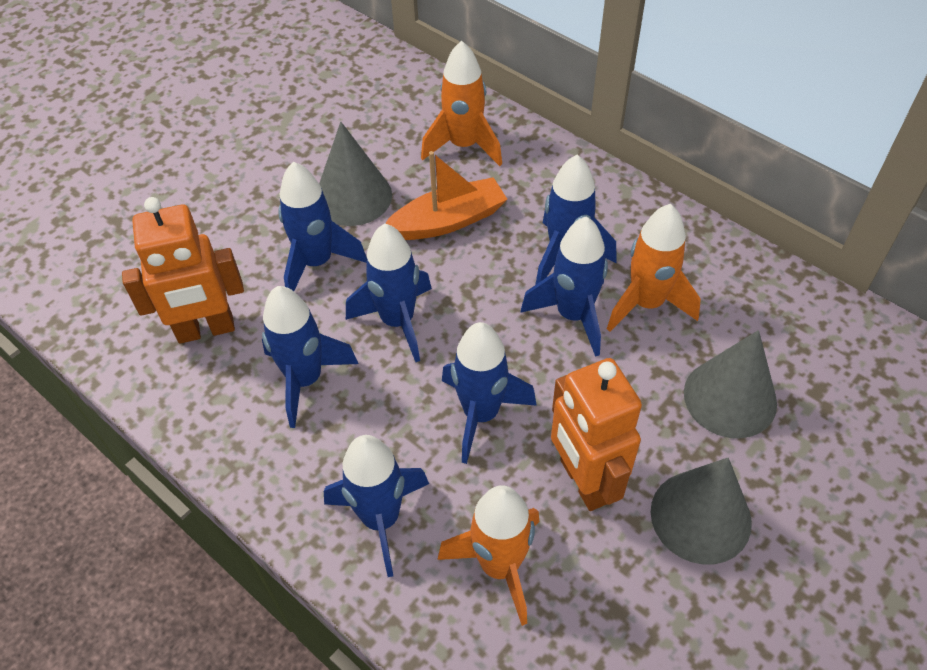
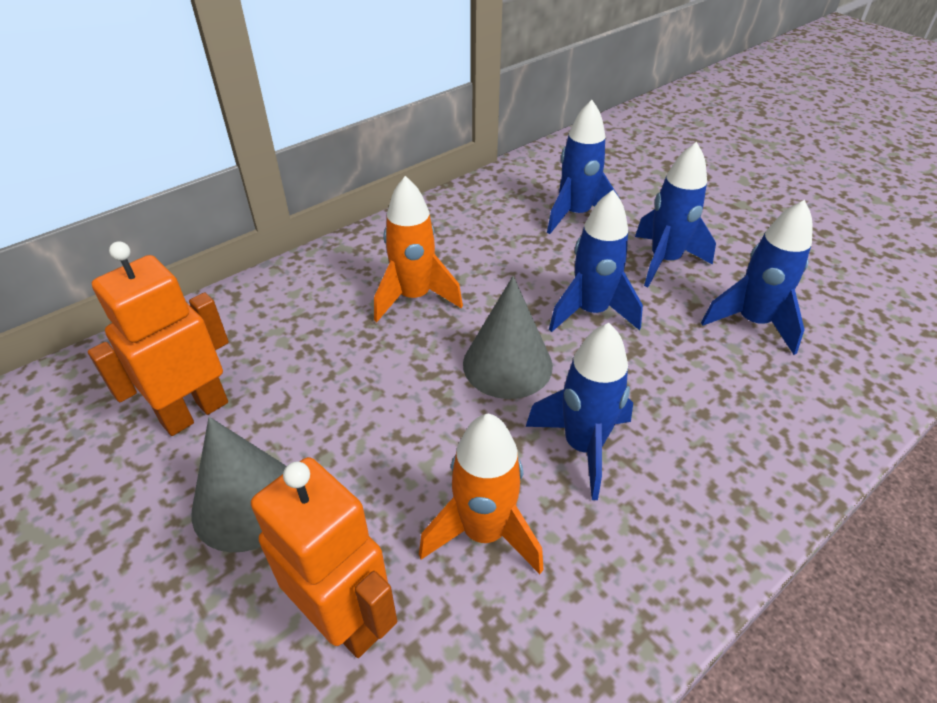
blue rocket: 7 -> 5
grey cone: 3 -> 2
orange boat: 1 -> 0
orange rocket: 3 -> 2

